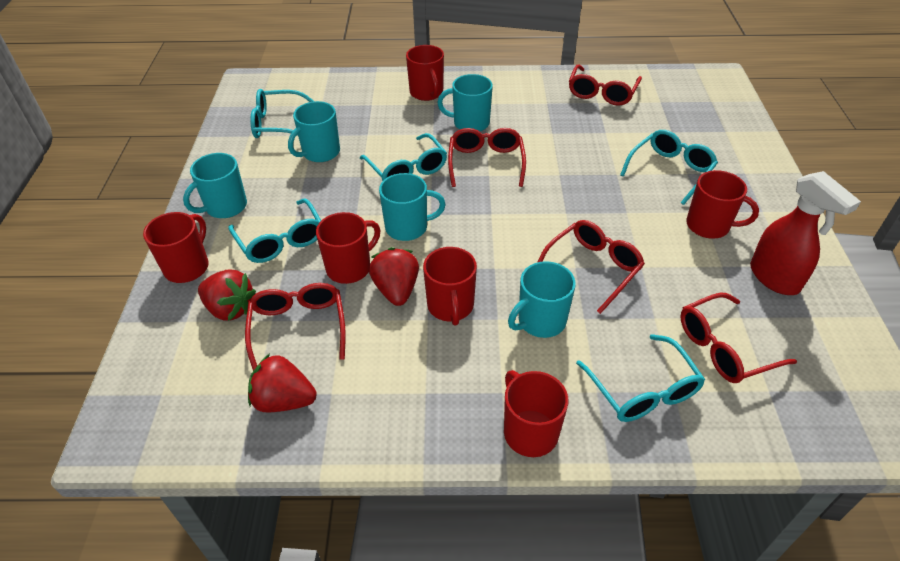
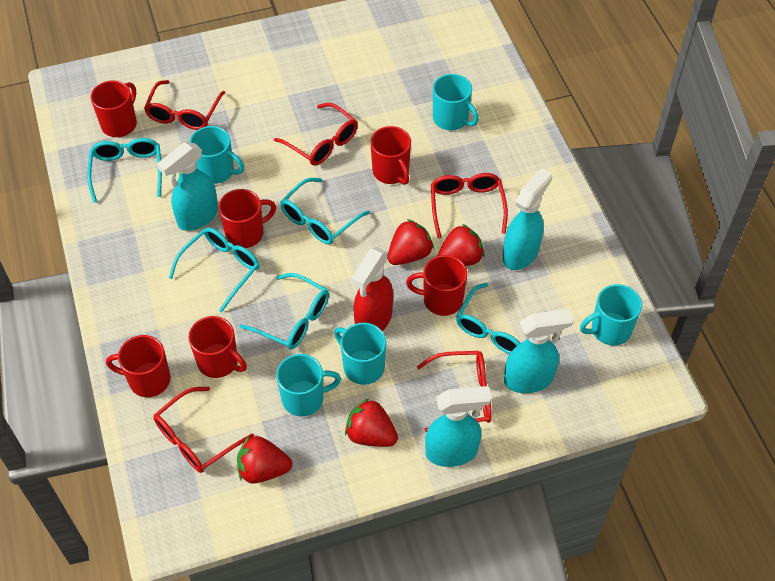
red strawberry: 3 -> 4
turquoise spray bottle: 0 -> 4

